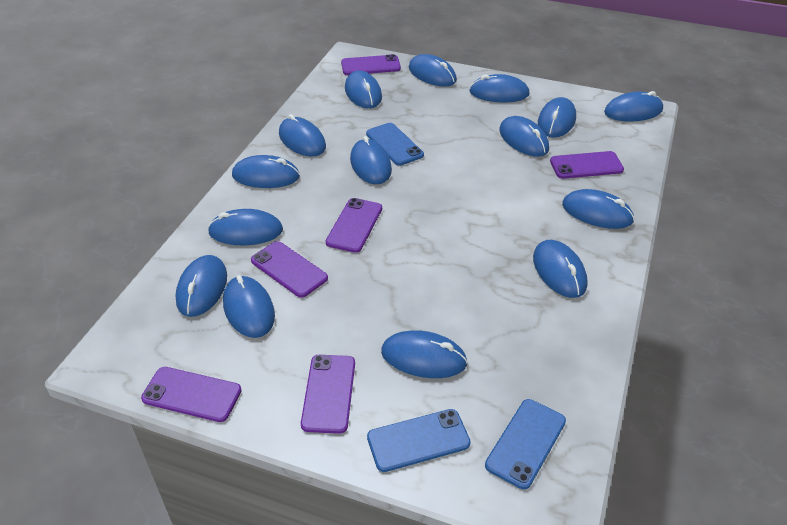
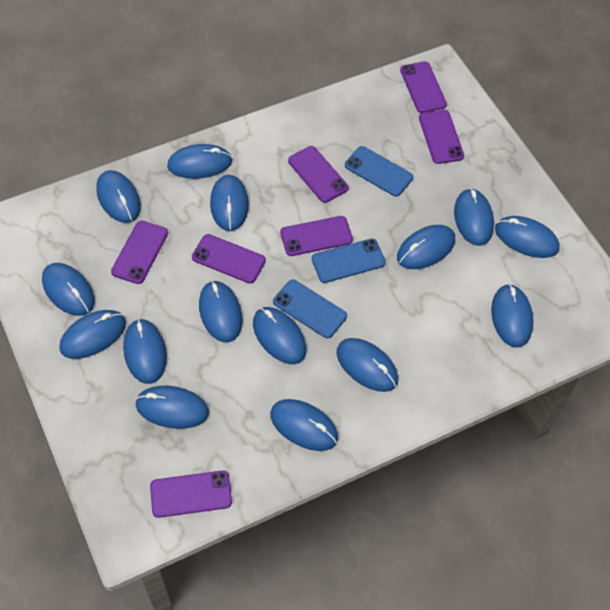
purple phone: 6 -> 7

